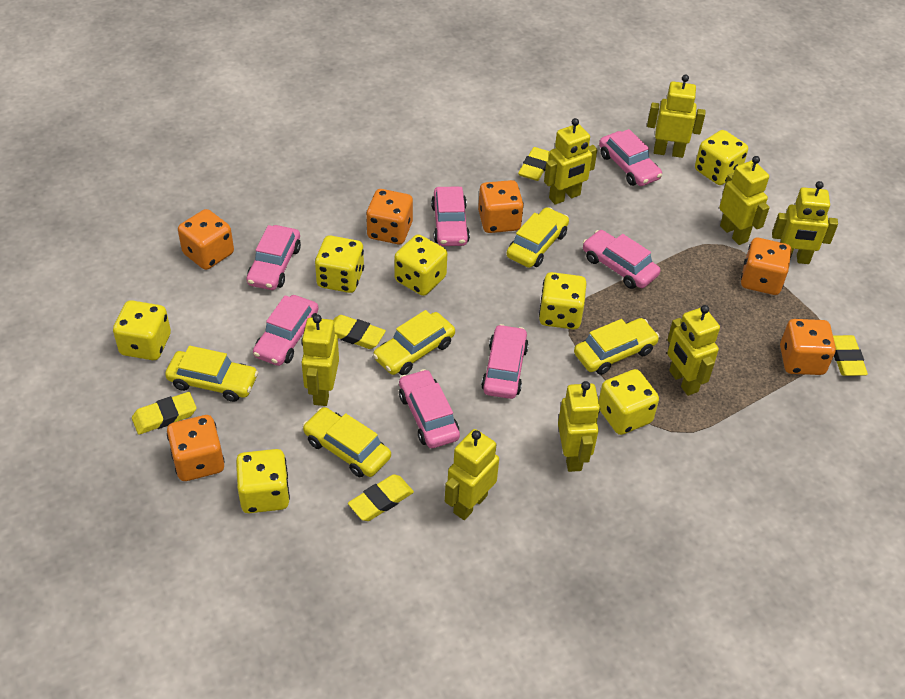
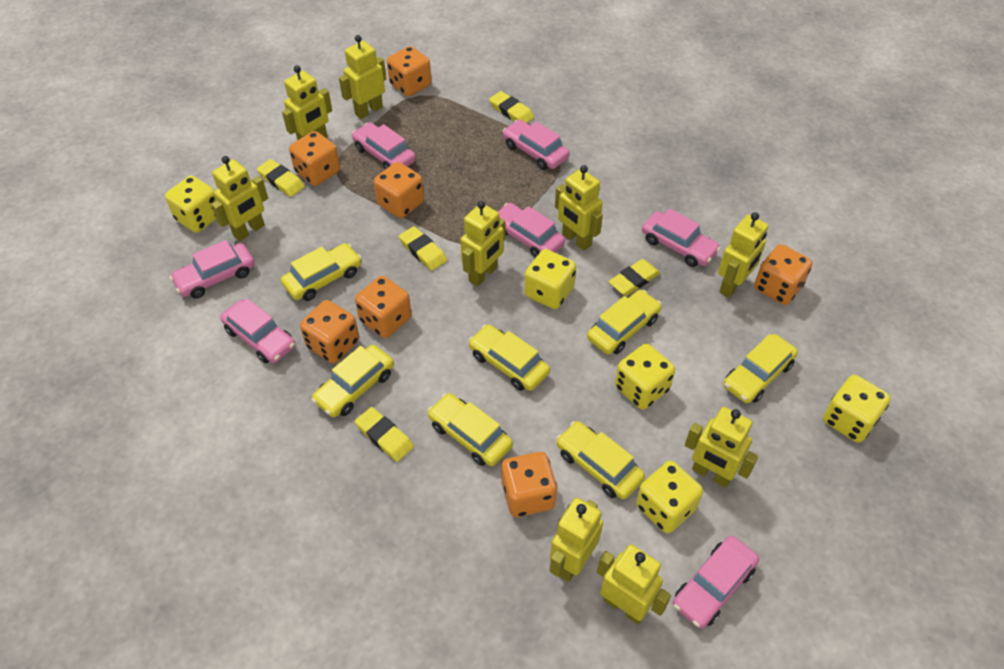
orange dice: 6 -> 7
yellow car: 5 -> 7
yellow dice: 7 -> 5
yellow robot: 8 -> 9

